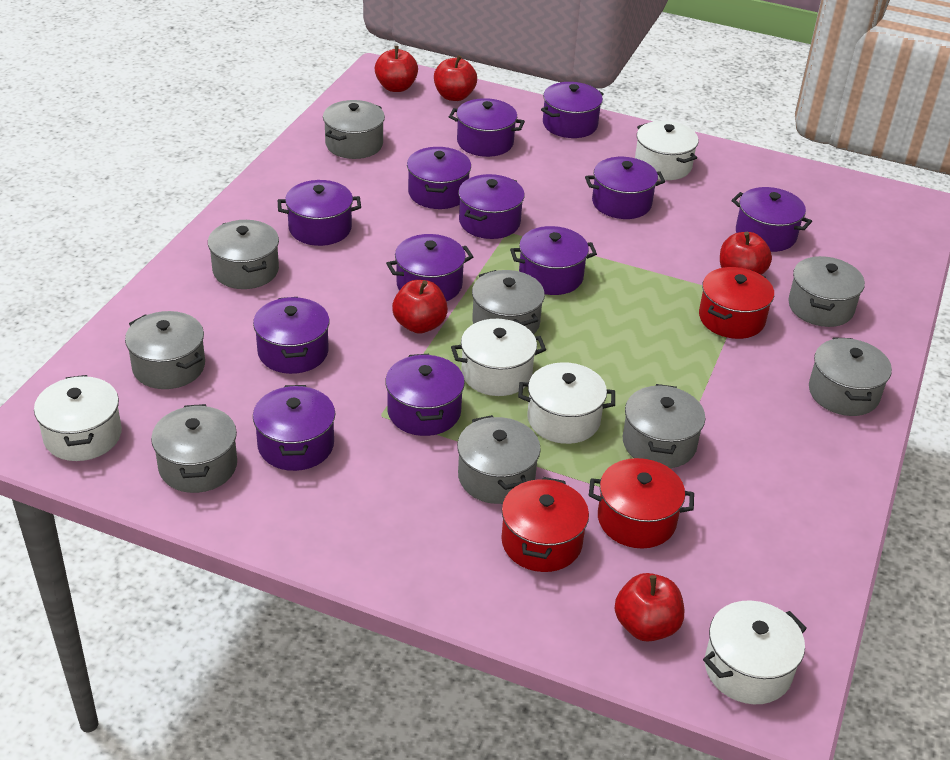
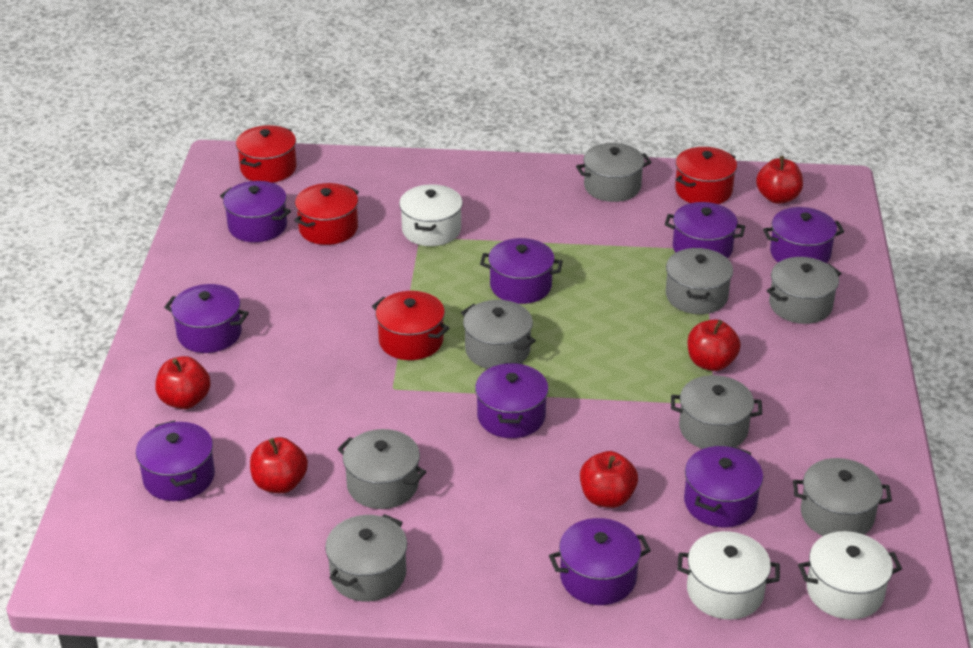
grey pot: 9 -> 8
purple pot: 12 -> 9
red pot: 3 -> 4
white pot: 5 -> 3

